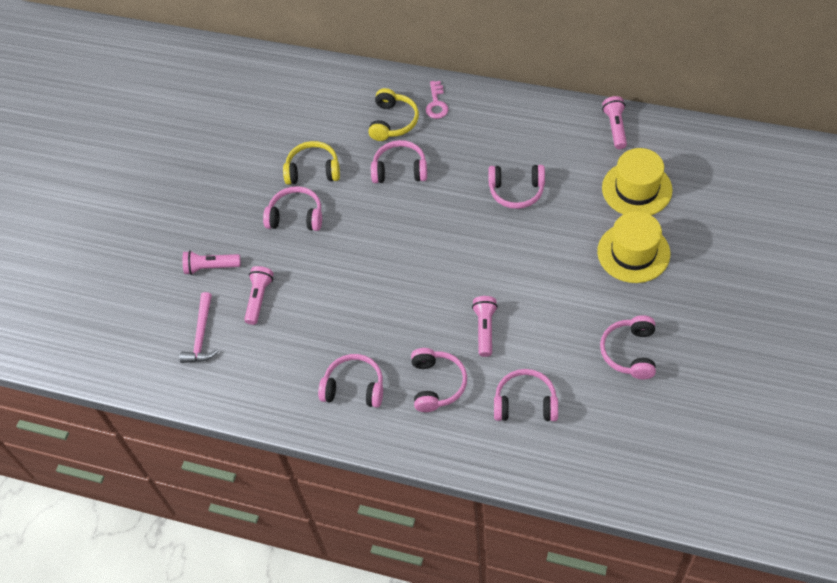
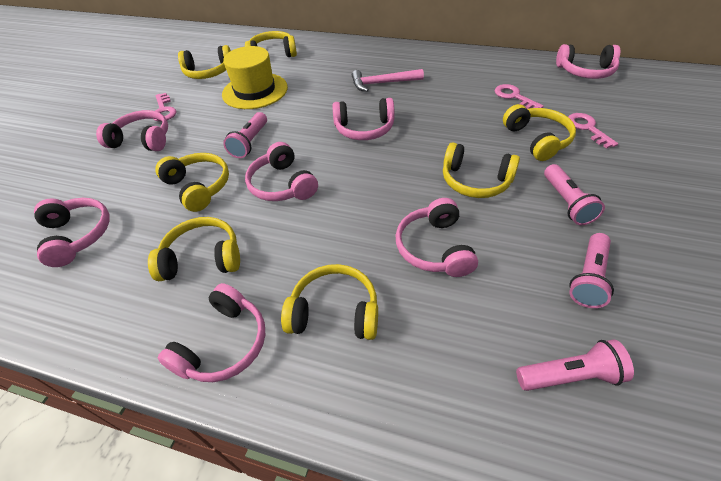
pink key: 1 -> 3
yellow hat: 2 -> 1
yellow headphones: 2 -> 7

